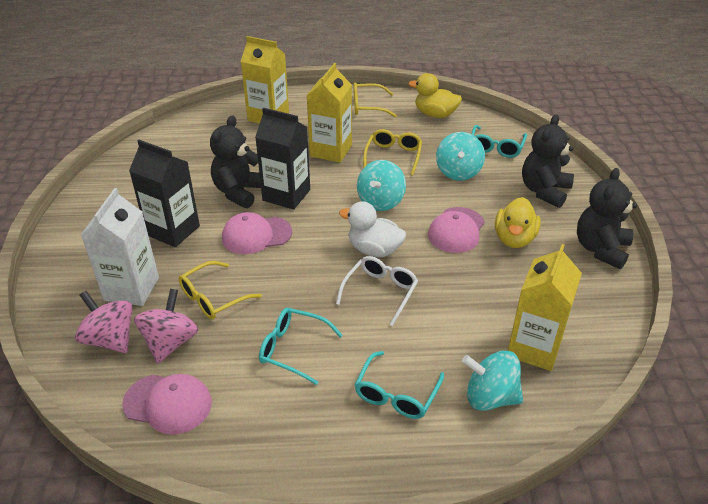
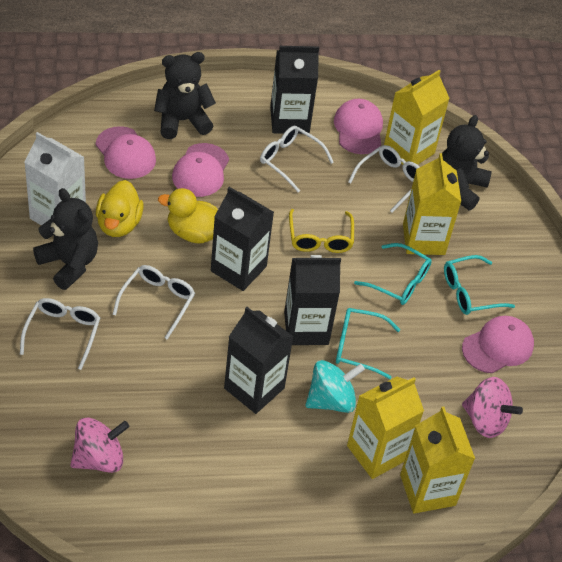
black carton: 2 -> 4
pink cap: 3 -> 4
turquoise spinning top: 3 -> 1
white duck: 1 -> 0
white glasses: 1 -> 4
yellow carton: 3 -> 4
yellow glasses: 3 -> 1

